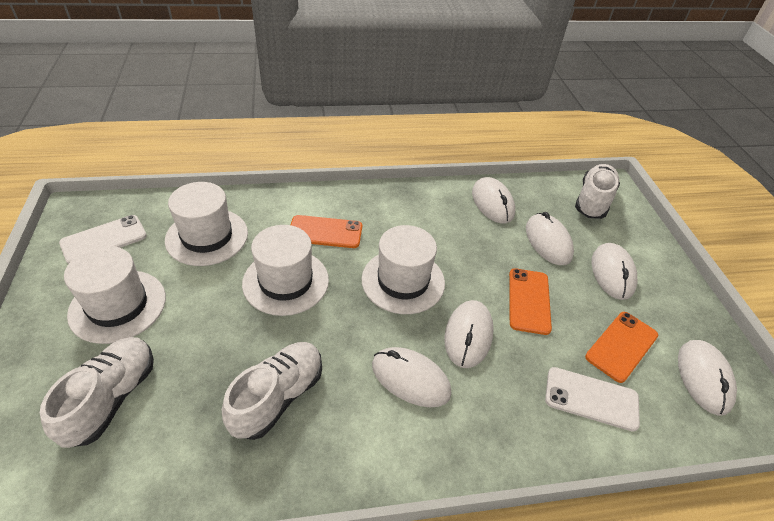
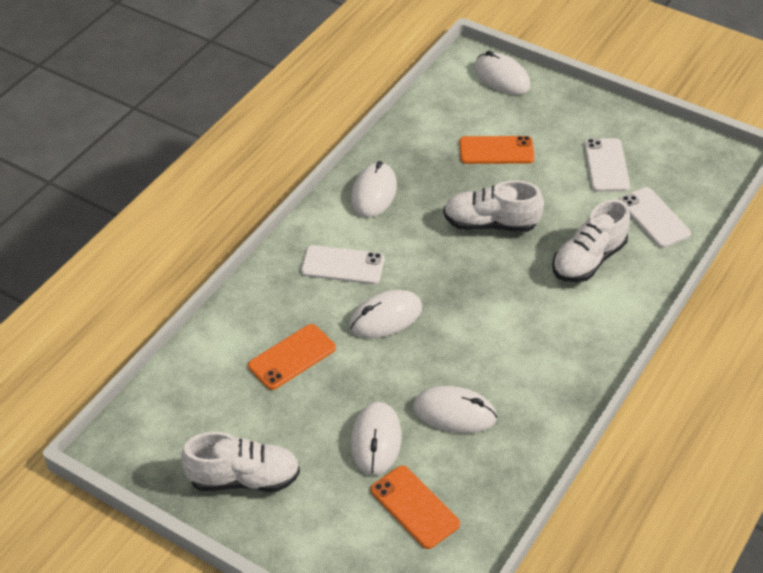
white hat: 4 -> 0
white mouse: 6 -> 5
white phone: 2 -> 3

